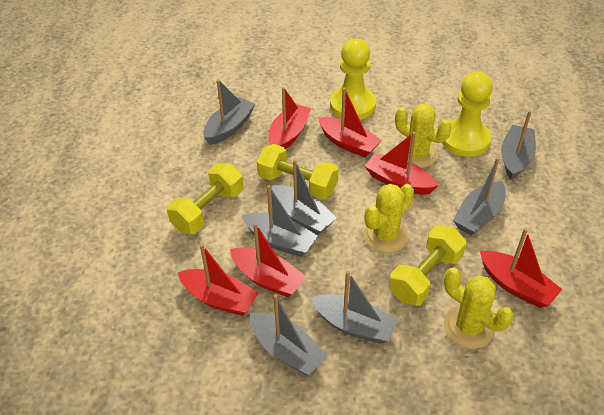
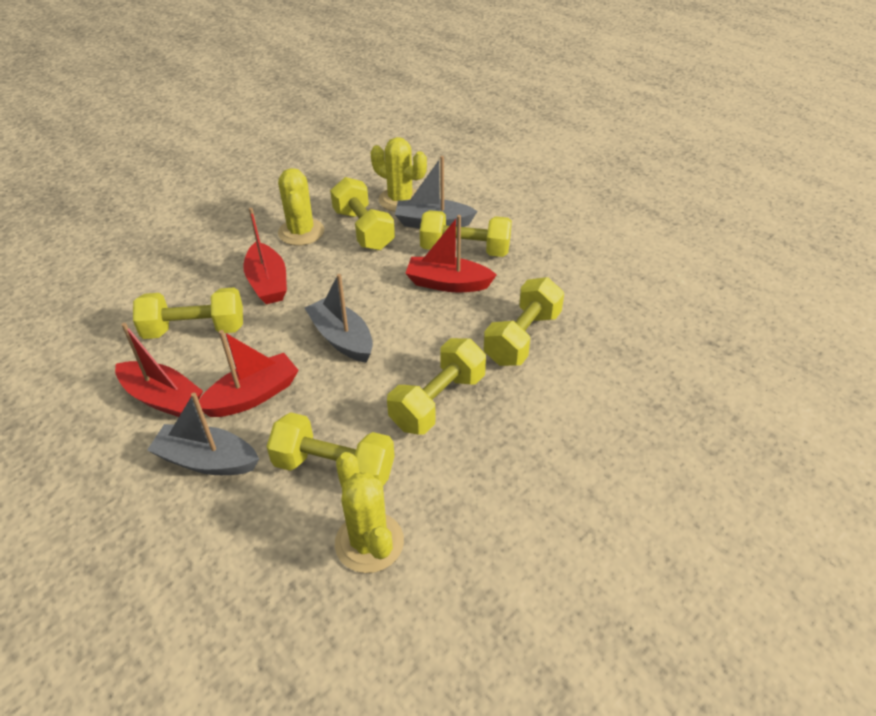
grey boat: 7 -> 3
red boat: 6 -> 4
yellow dumbbell: 3 -> 6
yellow pawn: 2 -> 0

